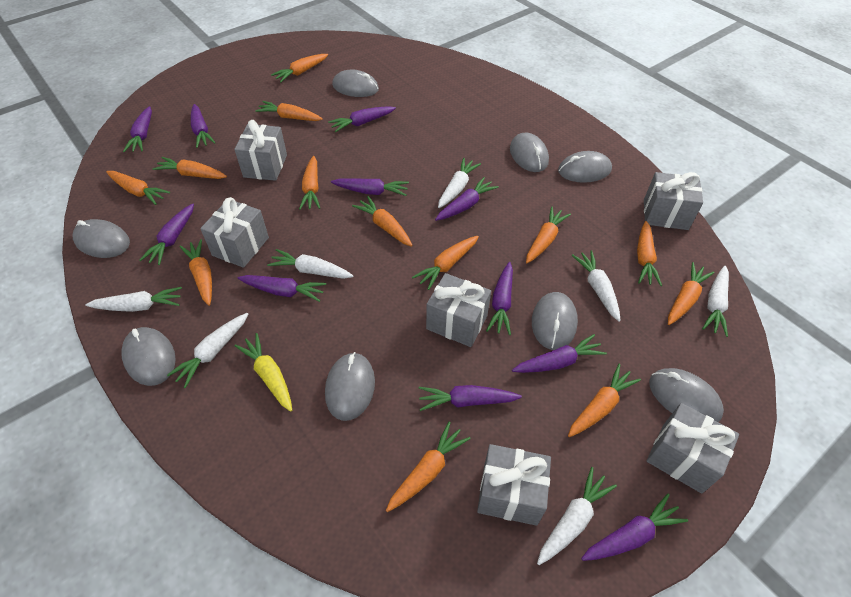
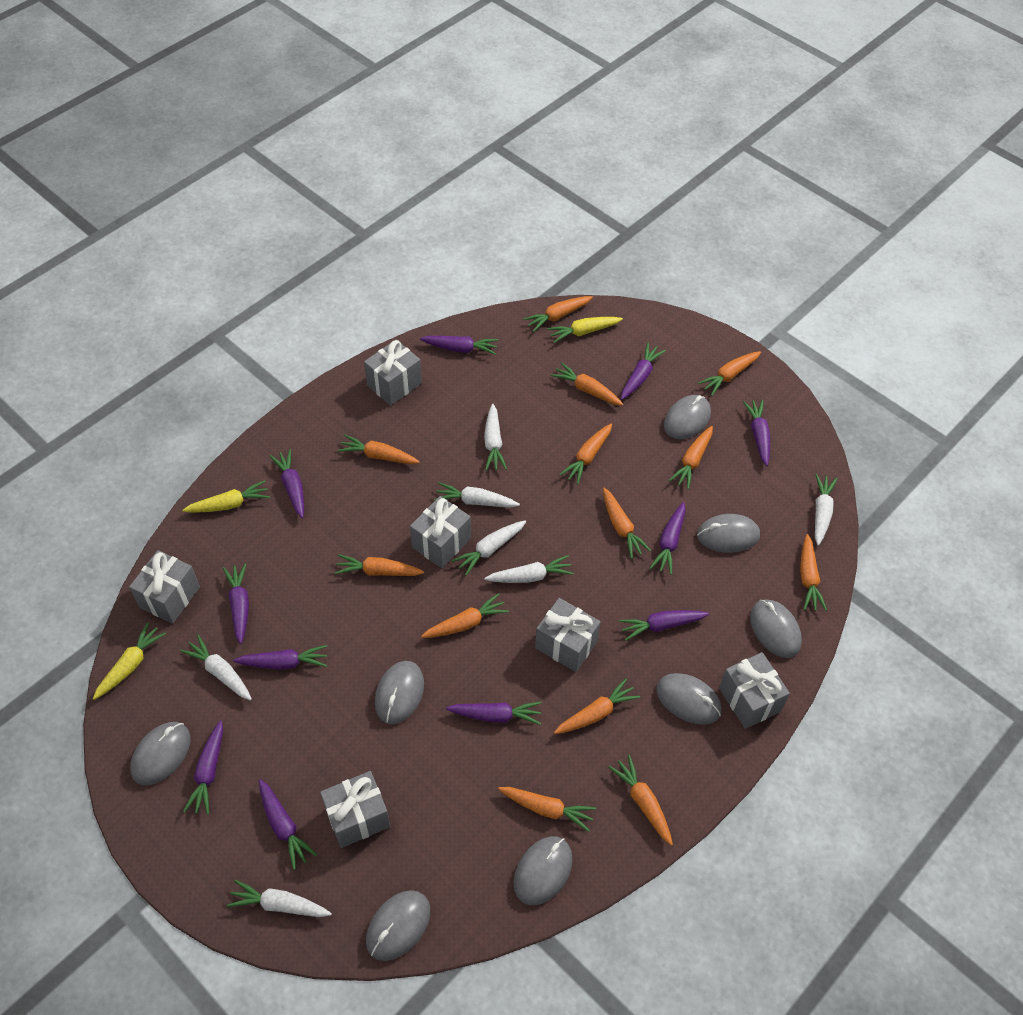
yellow carrot: 1 -> 3

